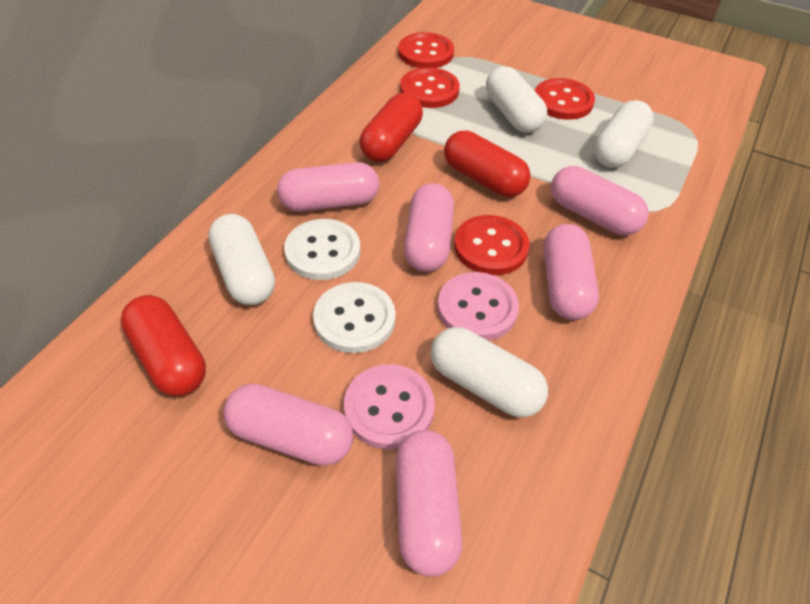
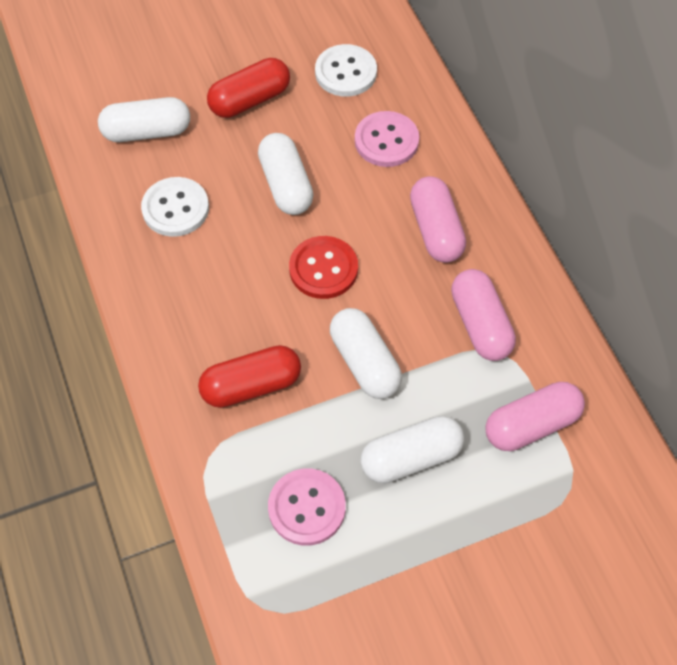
pink capsule: 6 -> 3
red button: 4 -> 1
red capsule: 3 -> 2

